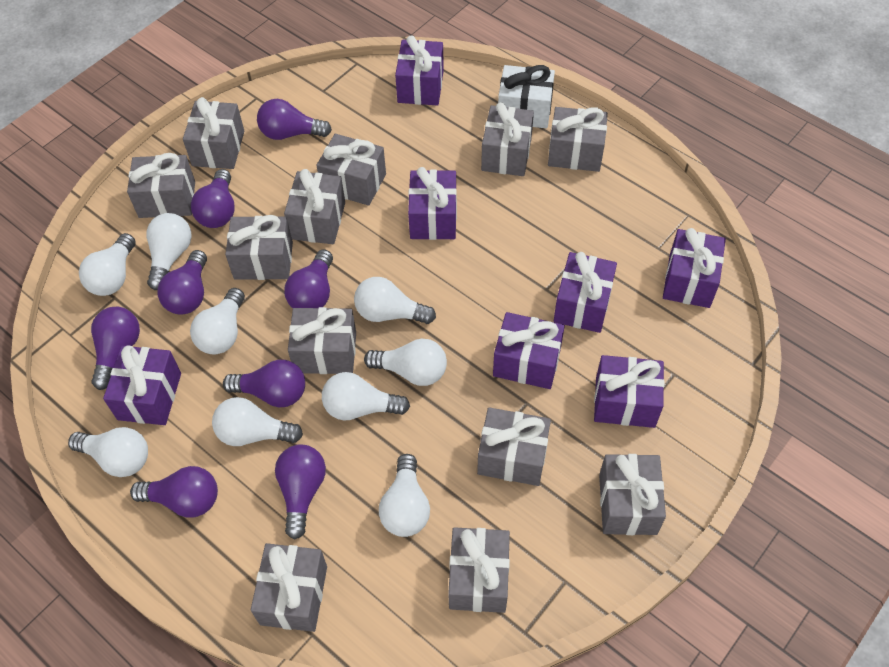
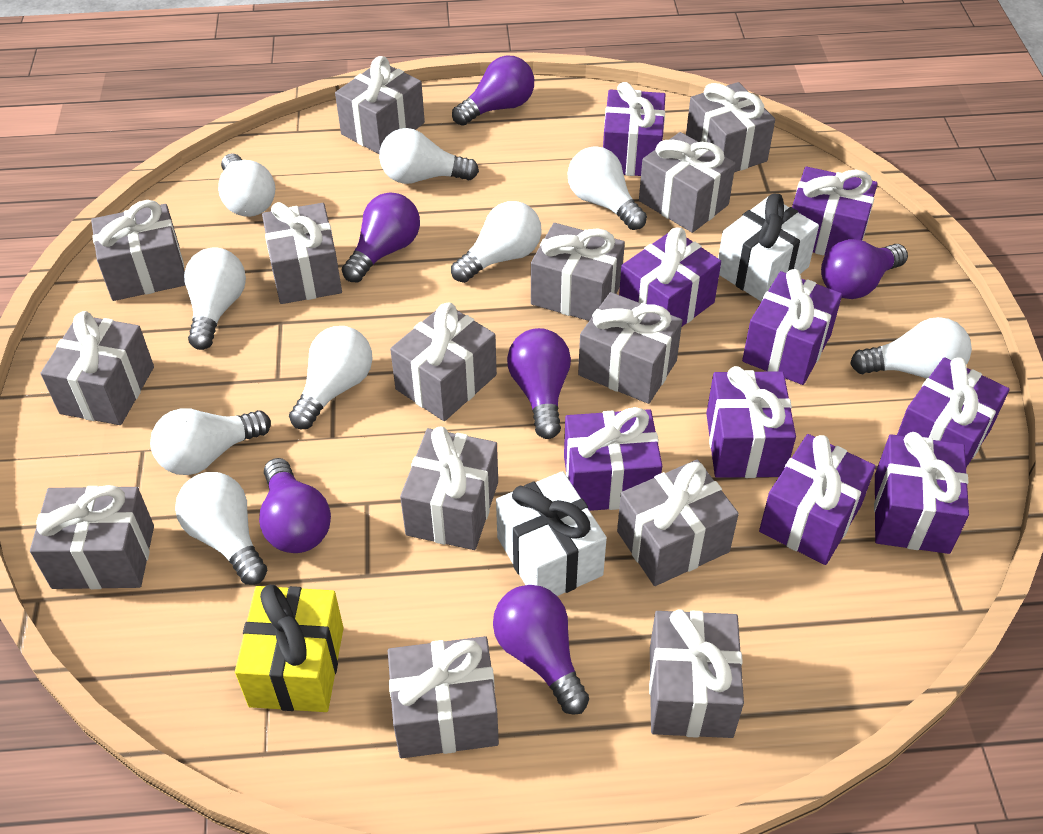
grey gift: 12 -> 14
purple gift: 7 -> 9
purple light bulb: 8 -> 6
white gift: 1 -> 2
yellow gift: 0 -> 1

